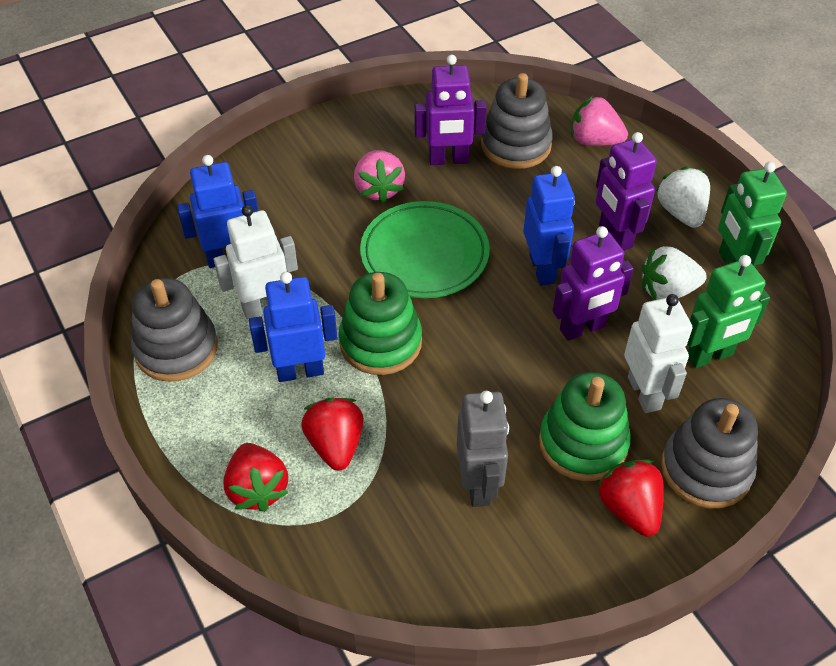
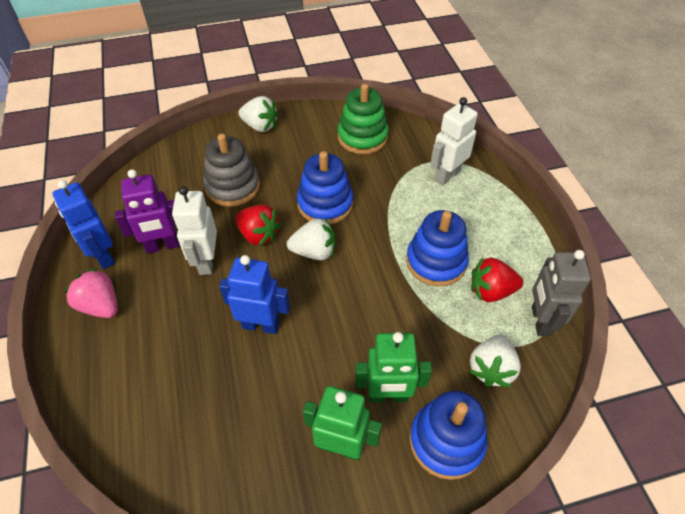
blue robot: 3 -> 2
blue stacking toy: 0 -> 3
green plate: 1 -> 0
green stacking toy: 2 -> 1
grey stacking toy: 3 -> 1
pink strawberry: 2 -> 1
purple robot: 3 -> 1
red strawberry: 3 -> 2
white strawberry: 2 -> 3

